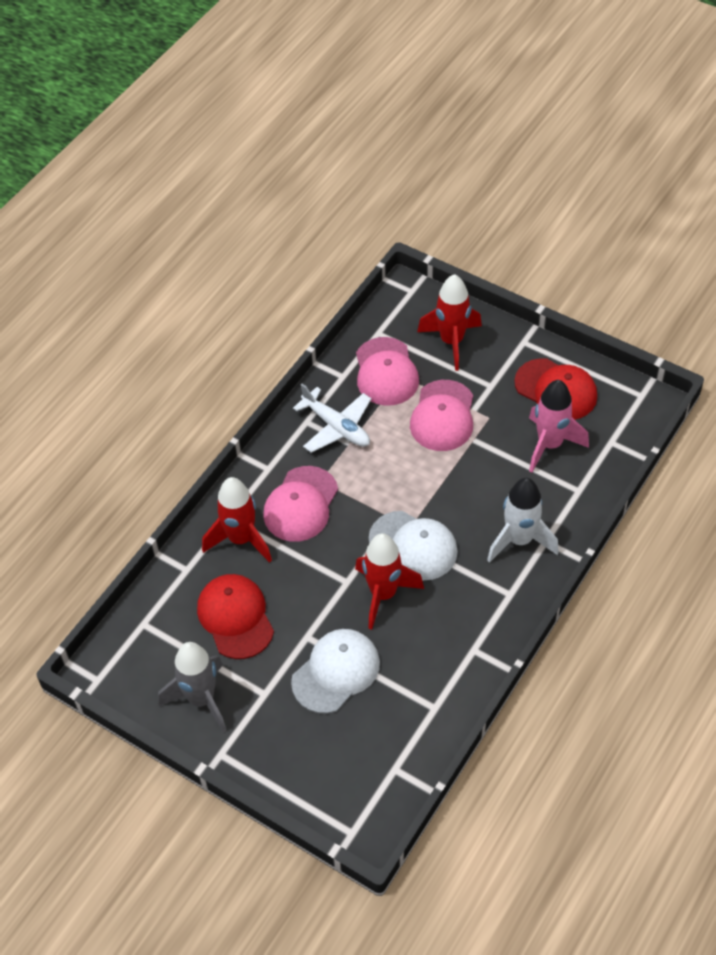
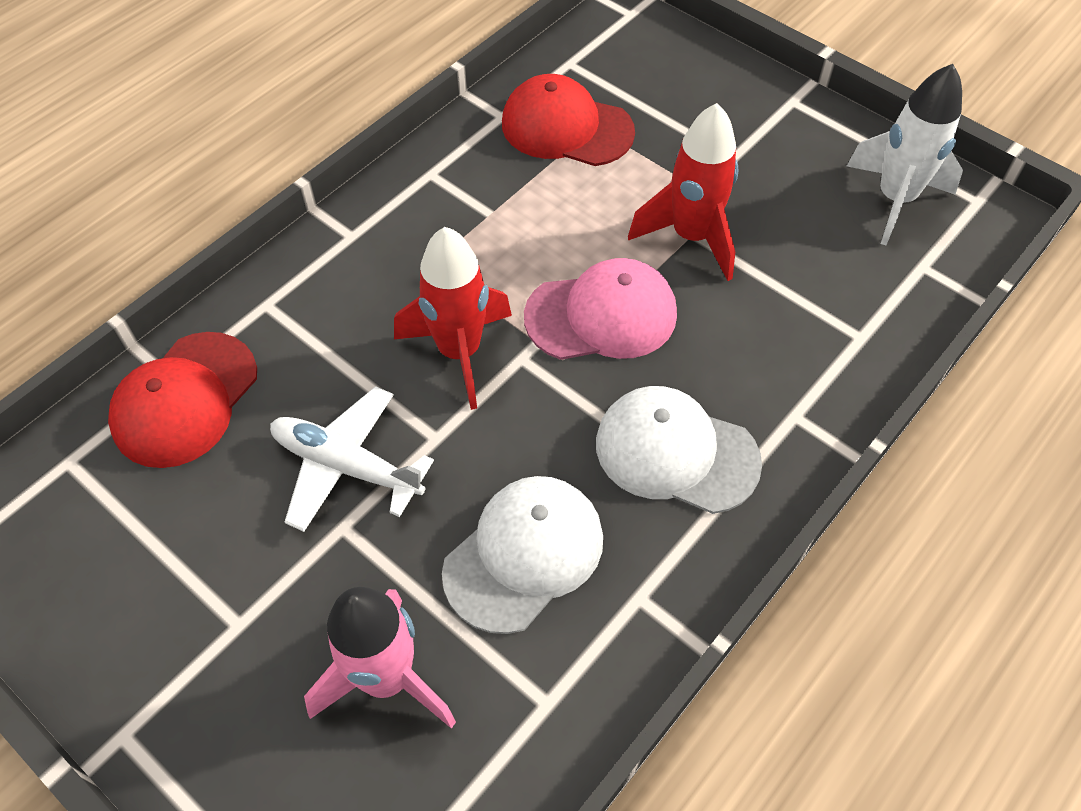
grey rocket: 1 -> 0
pink cap: 3 -> 1
red rocket: 3 -> 2

